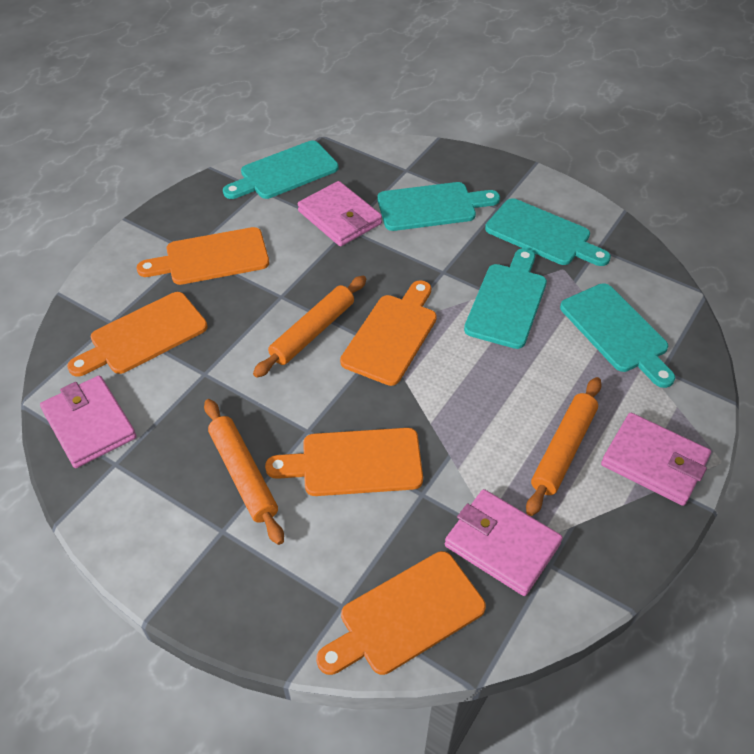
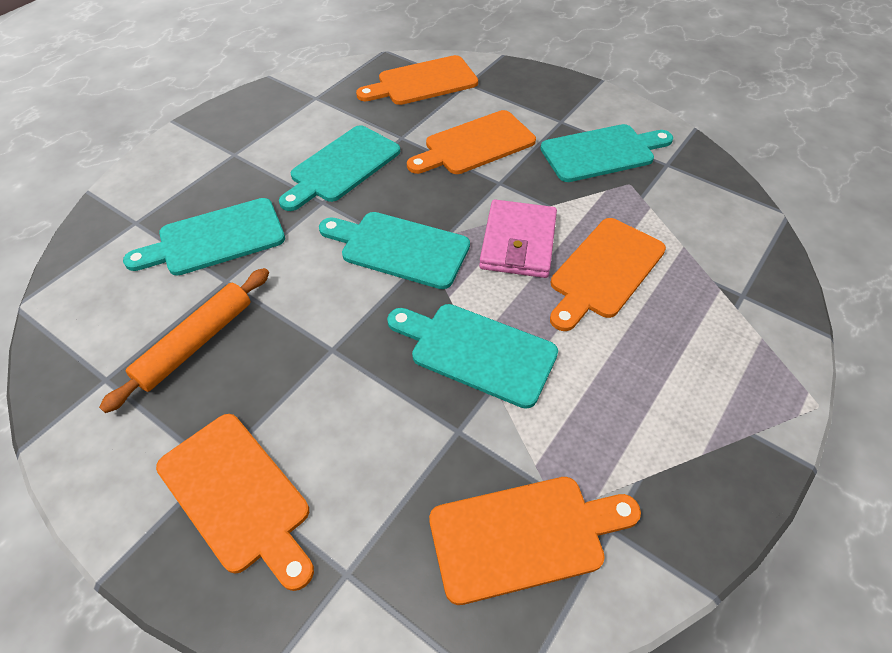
orange rolling pin: 3 -> 1
pink wallet: 4 -> 1

